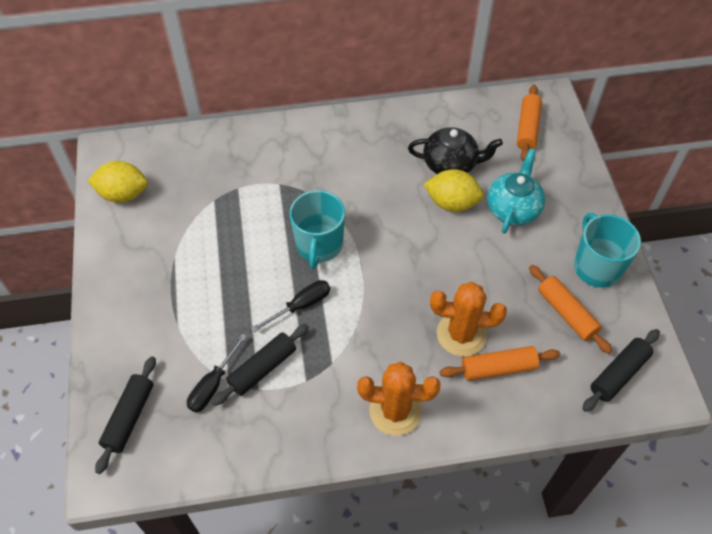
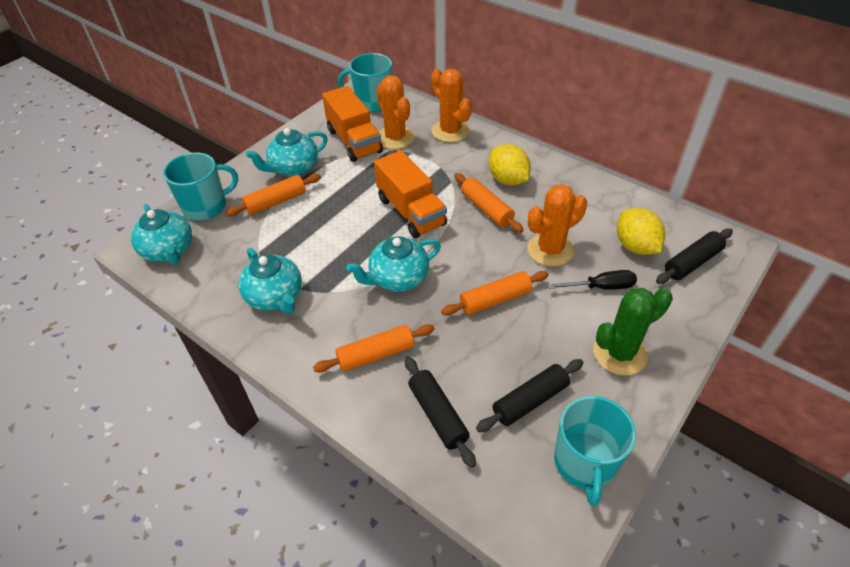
black screwdriver: 2 -> 1
black teapot: 1 -> 0
green cactus: 0 -> 1
orange cactus: 2 -> 3
orange rolling pin: 3 -> 4
orange truck: 0 -> 2
turquoise mug: 2 -> 3
turquoise teapot: 1 -> 4

